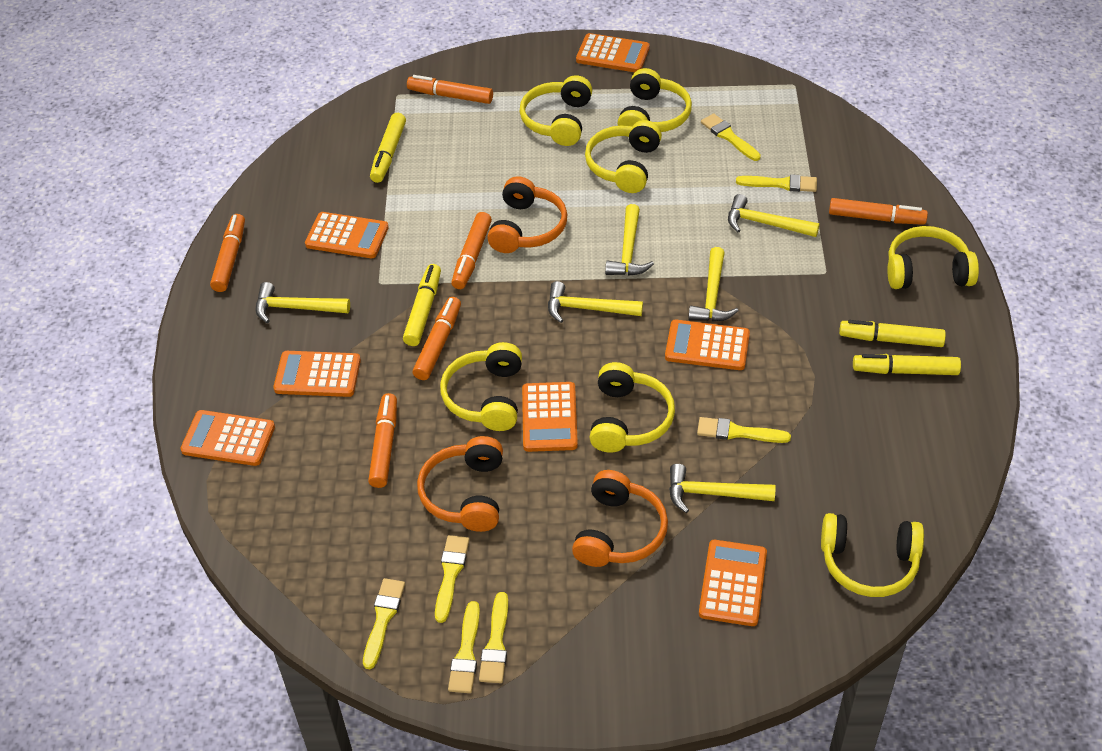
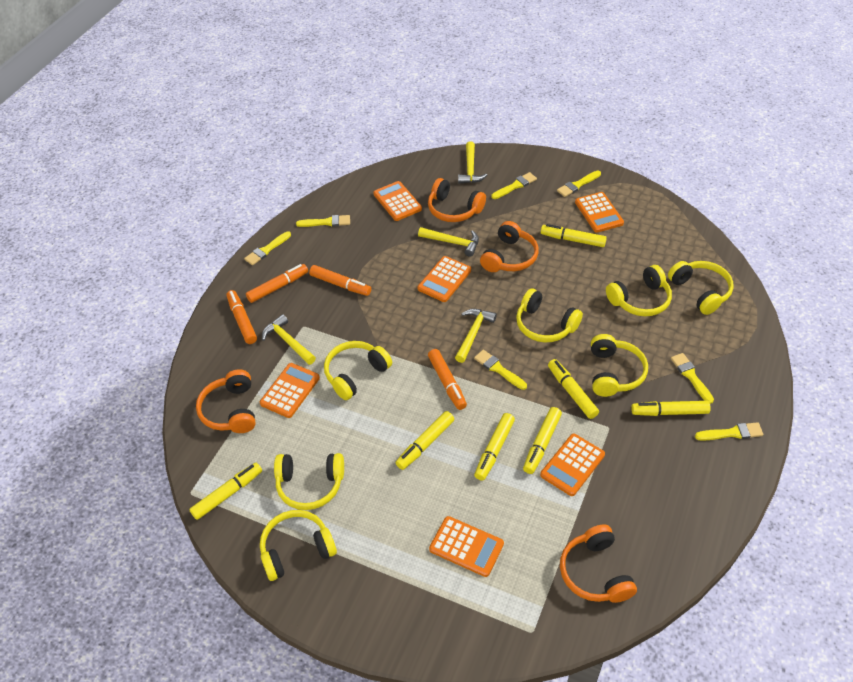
orange calculator: 7 -> 6
orange headphones: 3 -> 4
orange marker: 6 -> 4
yellow hammer: 6 -> 4
yellow marker: 4 -> 7

